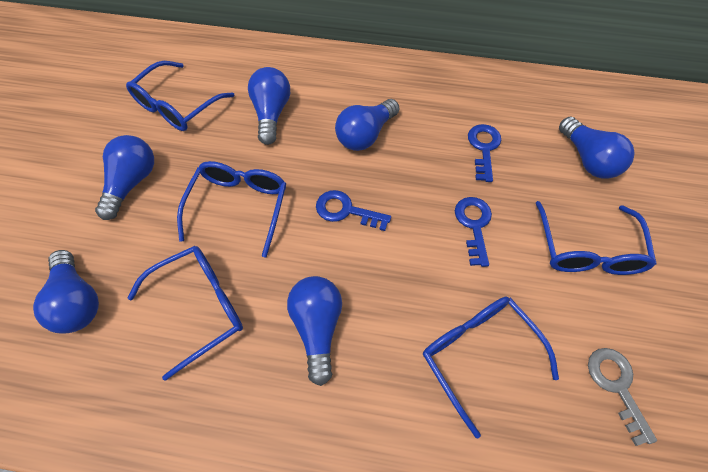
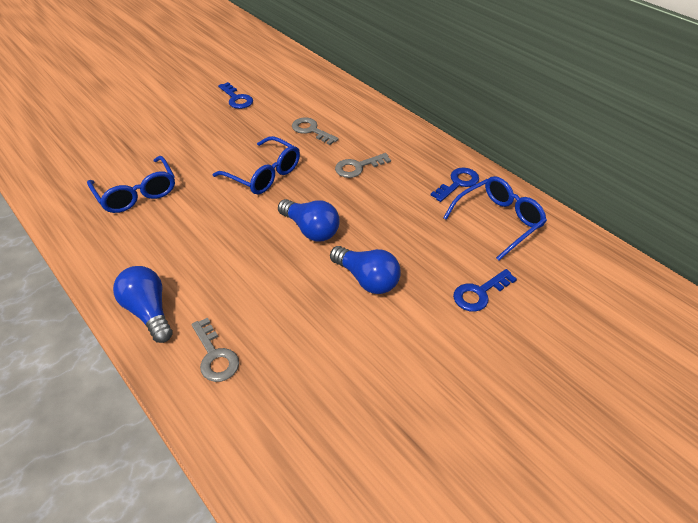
blue glasses: 5 -> 3
blue light bulb: 6 -> 3
grey key: 1 -> 3

